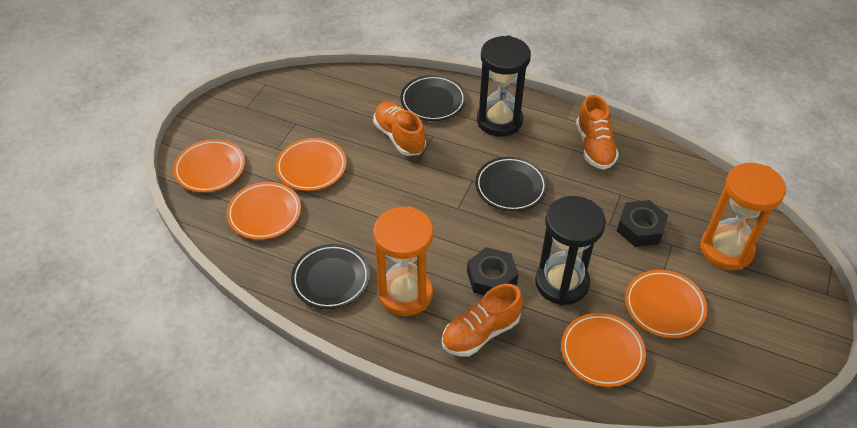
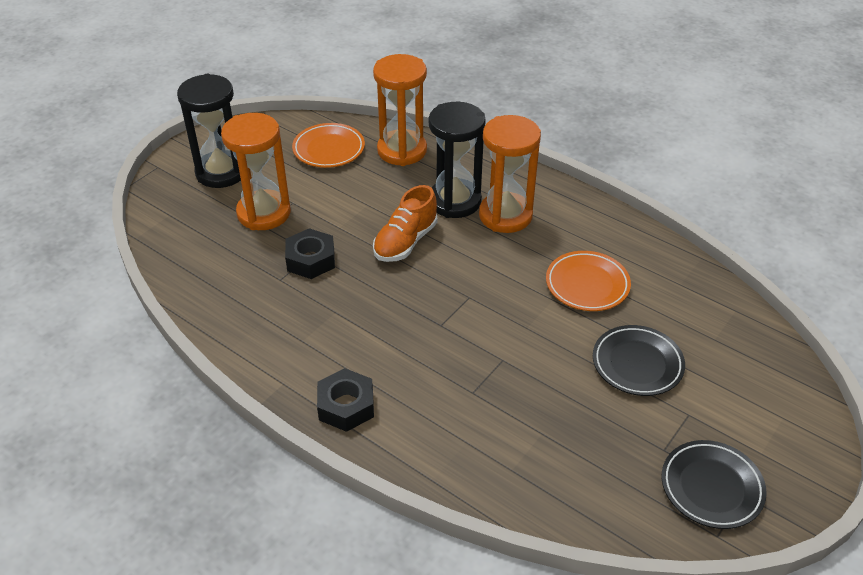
black plate: 3 -> 2
orange hourglass: 2 -> 3
orange plate: 5 -> 2
orange shoe: 3 -> 1

